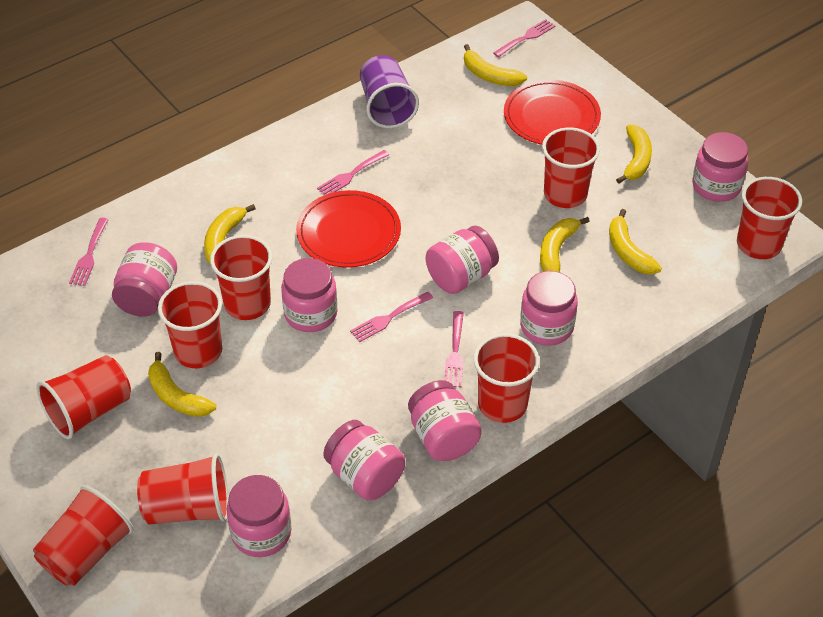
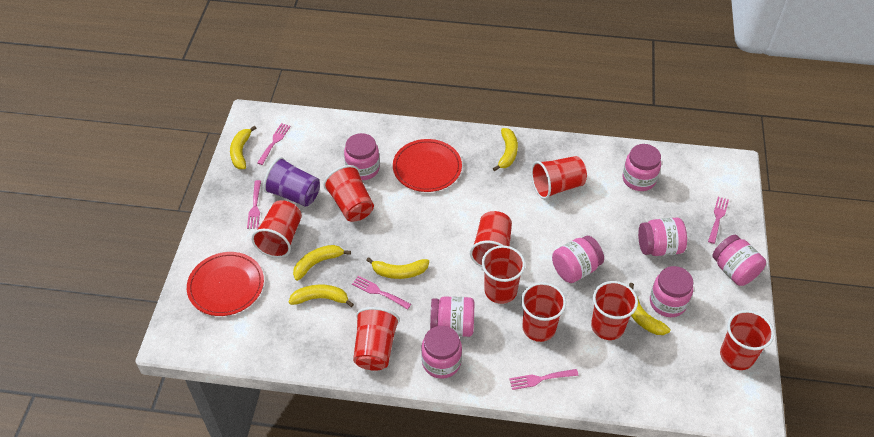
red cup: 8 -> 9

